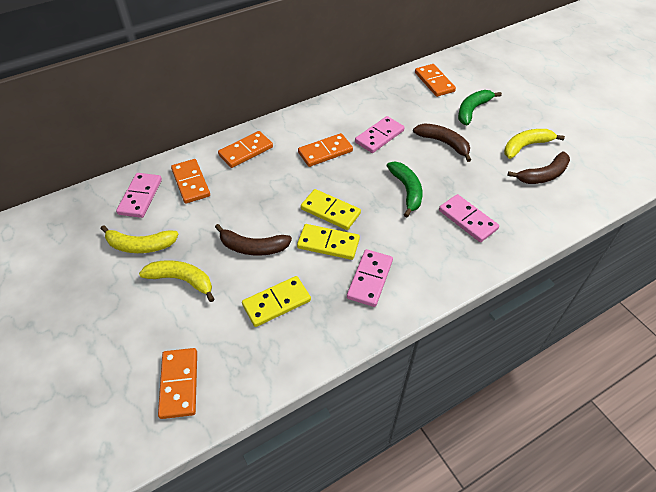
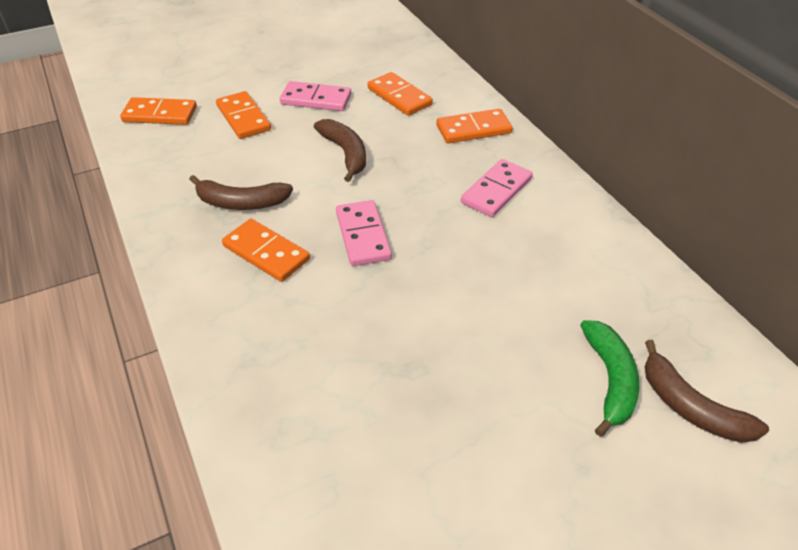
green banana: 2 -> 1
pink domino: 4 -> 3
yellow banana: 3 -> 0
yellow domino: 3 -> 0

